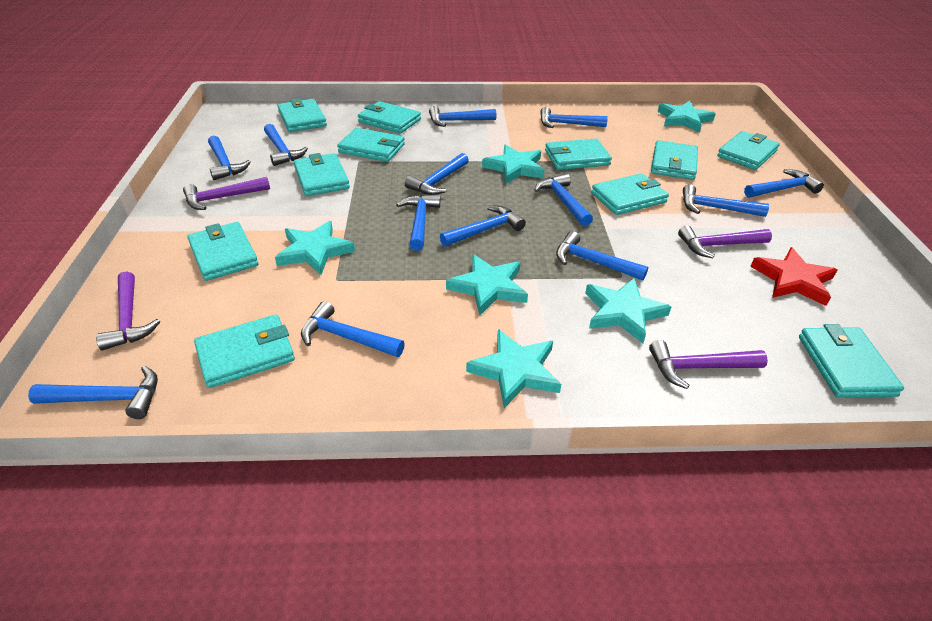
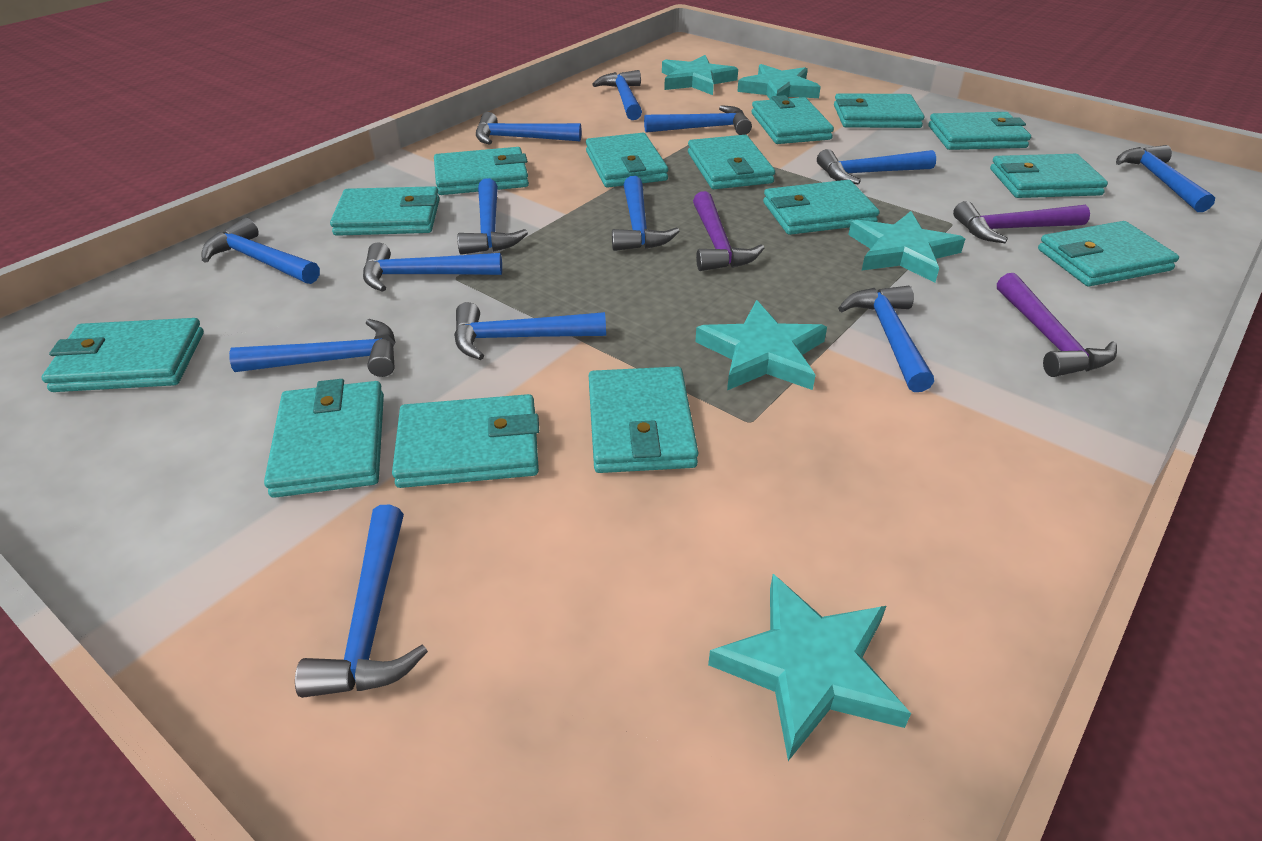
purple hammer: 4 -> 3
red star: 1 -> 0
turquoise star: 6 -> 5
turquoise wallet: 11 -> 14

